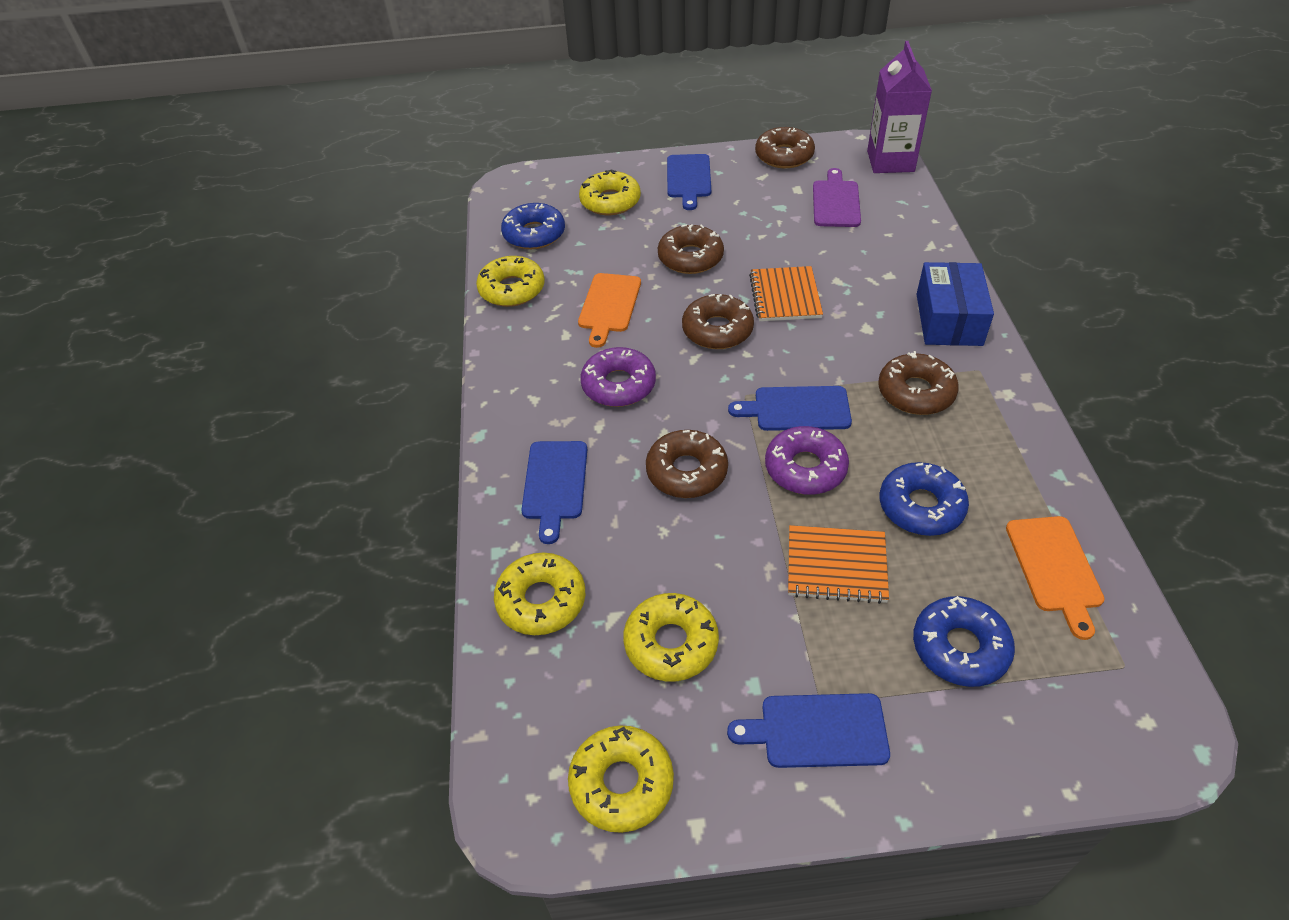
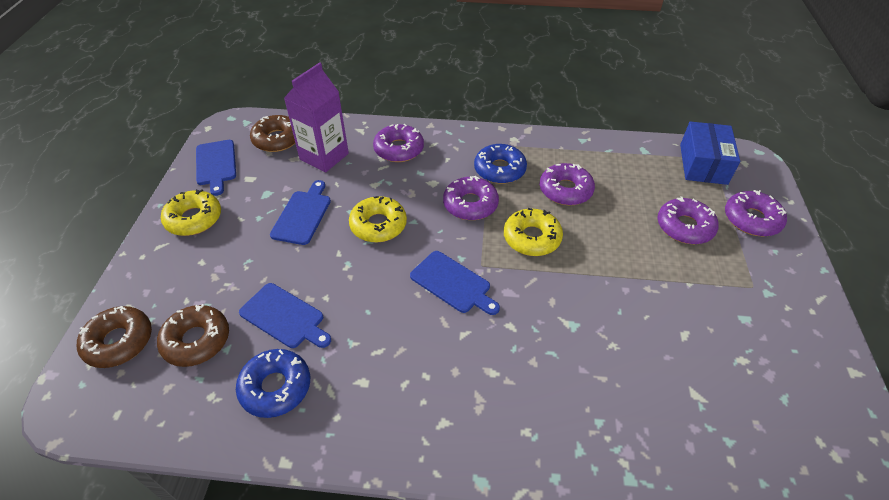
blue donut: 3 -> 2
brown donut: 5 -> 3
orange cutting board: 2 -> 0
orange notebook: 2 -> 0
purple cutting board: 1 -> 0
purple donut: 2 -> 5
yellow donut: 5 -> 3

